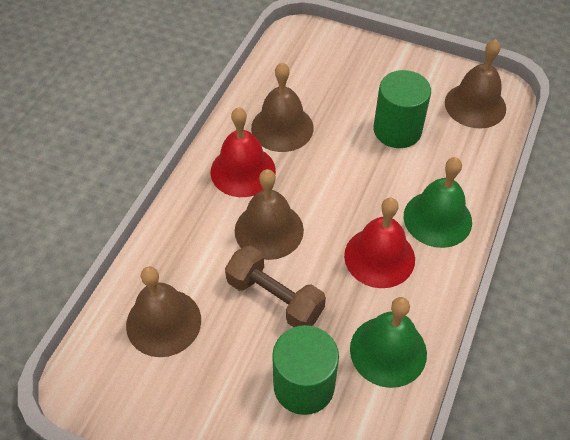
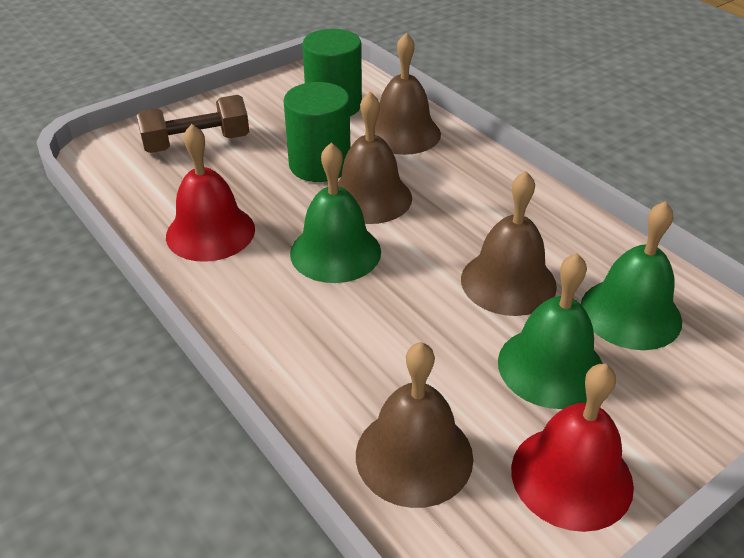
green bell: 2 -> 3

